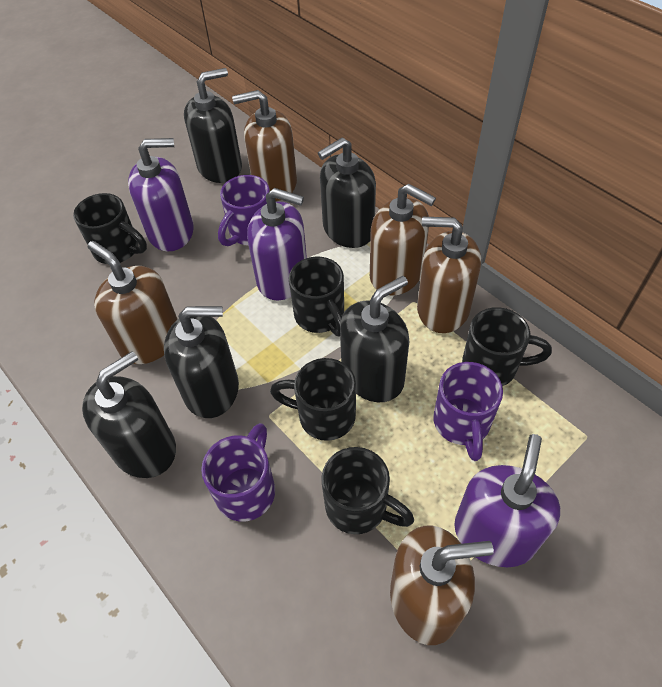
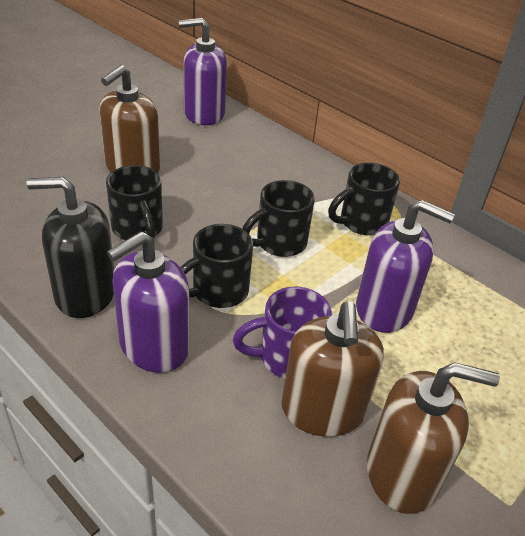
black mug: 5 -> 4
black soap dispenser: 5 -> 1
brown soap dispenser: 5 -> 3
purple mug: 3 -> 1

